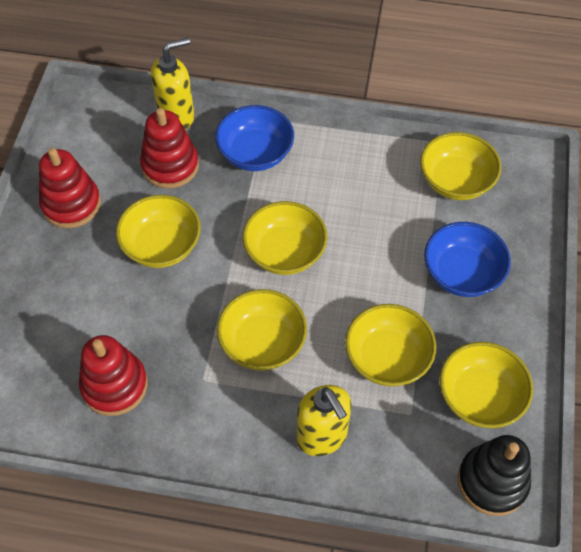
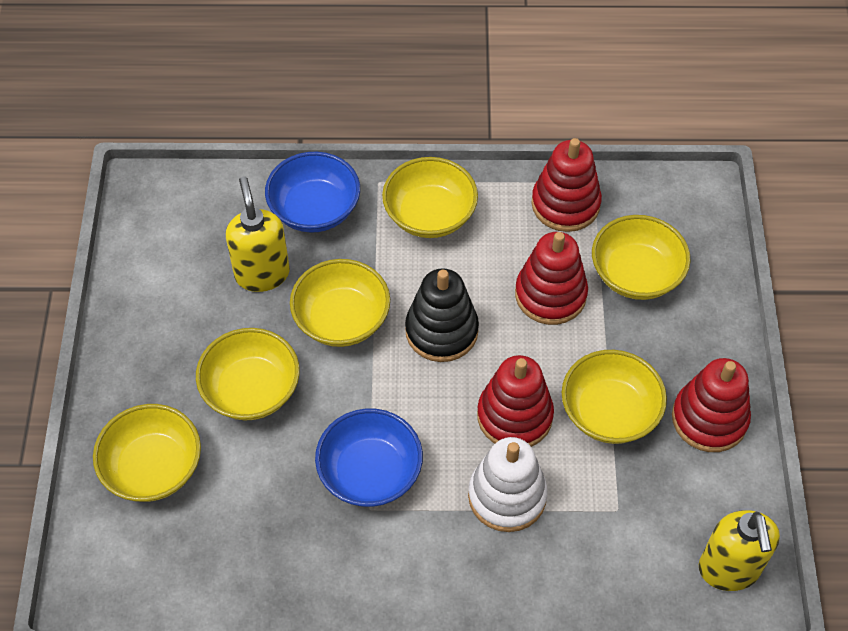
red stacking toy: 3 -> 4
white stacking toy: 0 -> 1

